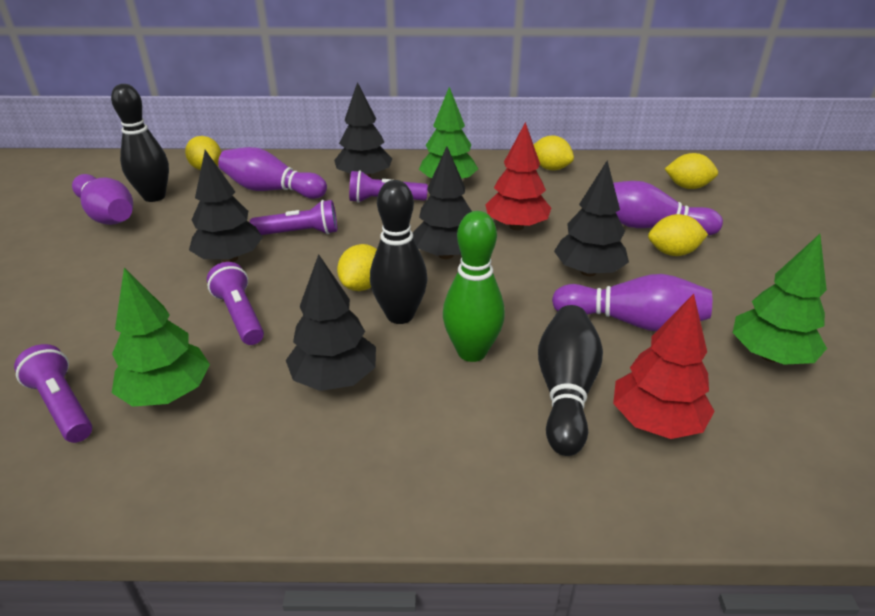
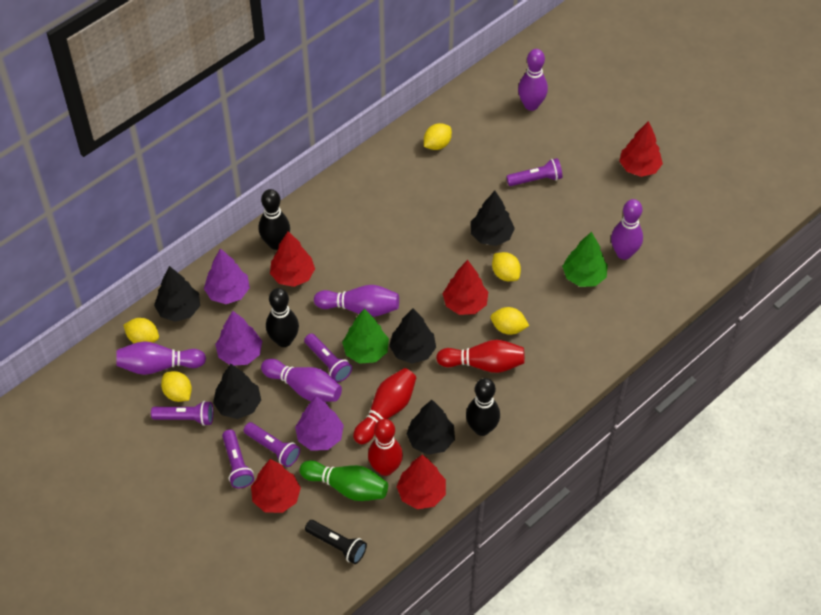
black flashlight: 0 -> 1
green tree: 3 -> 2
purple bowling pin: 4 -> 5
purple flashlight: 4 -> 5
purple tree: 0 -> 3
red bowling pin: 0 -> 3
red tree: 2 -> 5

